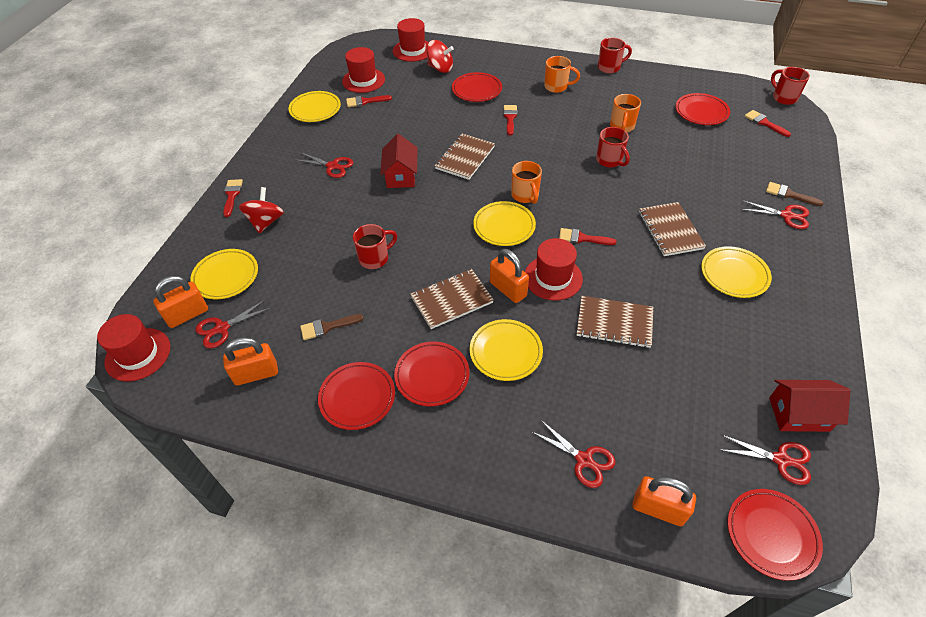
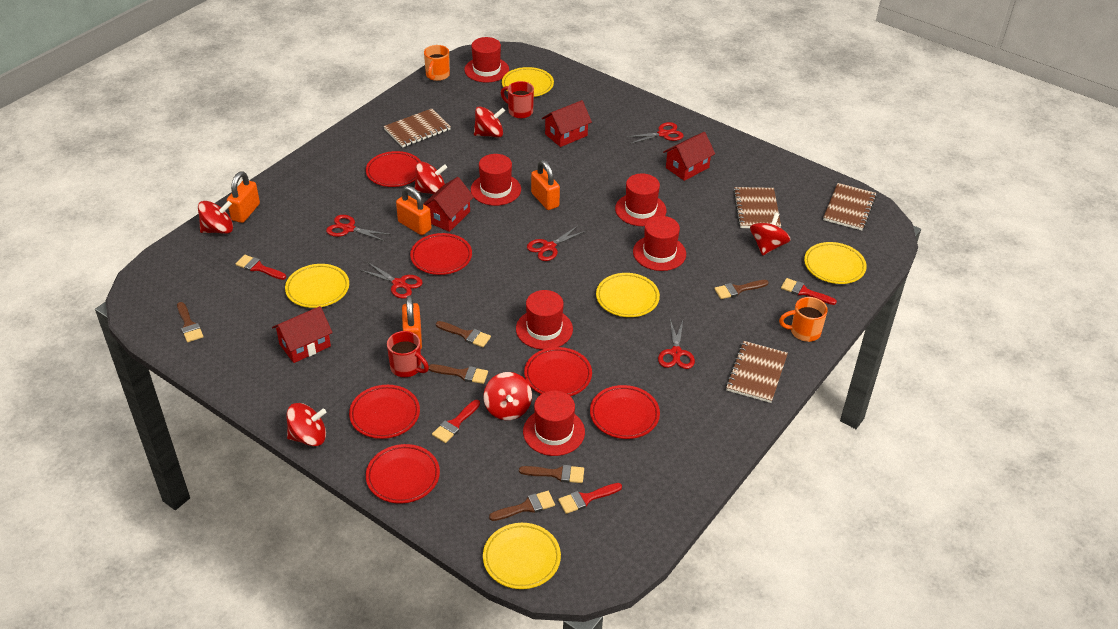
brown brush: 2 -> 6
orange mug: 3 -> 2
red brush: 5 -> 4
red hat: 4 -> 6
red house: 2 -> 4
red mug: 4 -> 2
red plate: 5 -> 6
red spinning top: 2 -> 6

